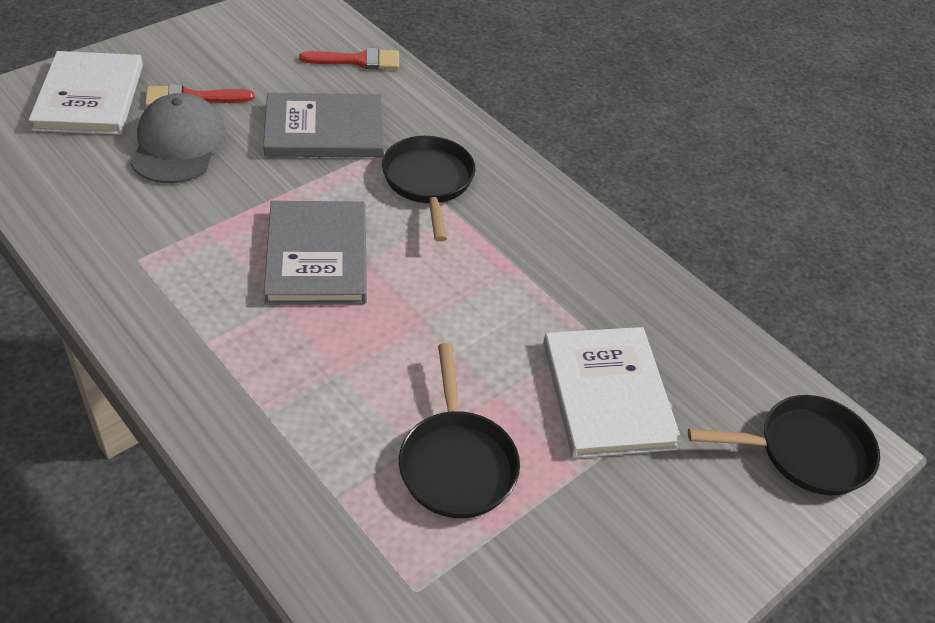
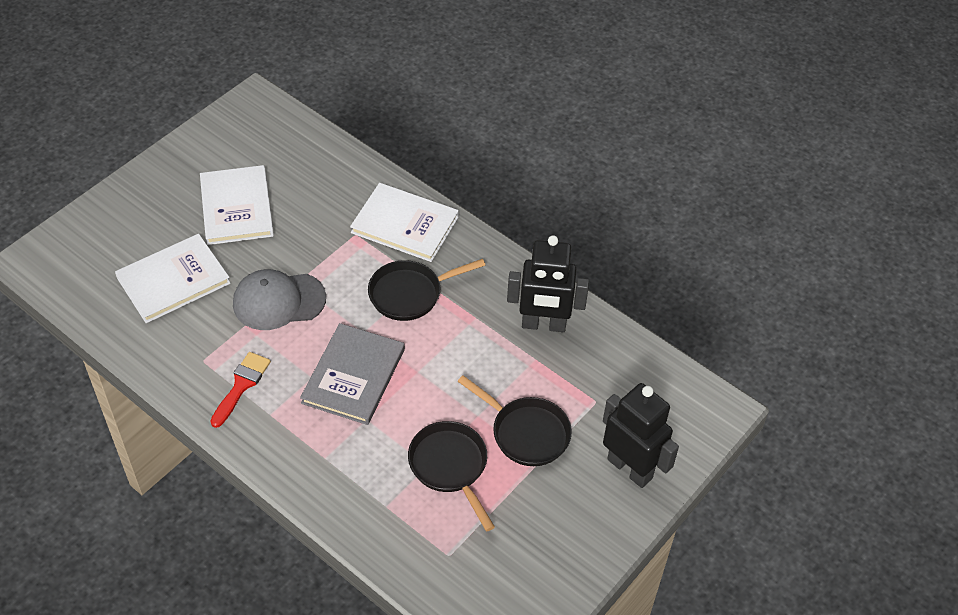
black robot: 0 -> 2
grey book: 2 -> 1
red brush: 2 -> 1
white book: 2 -> 3

